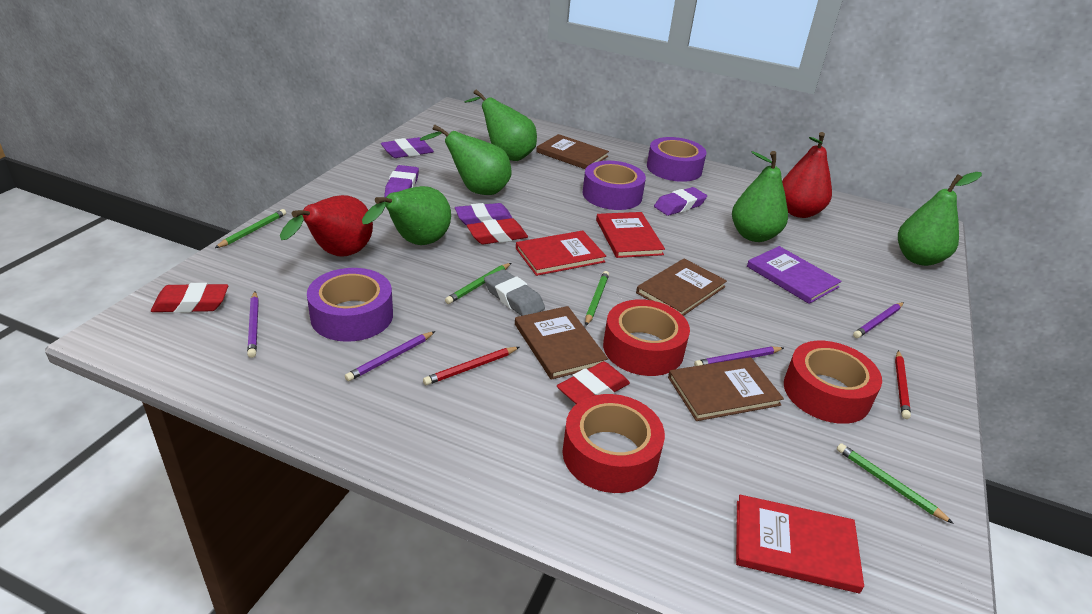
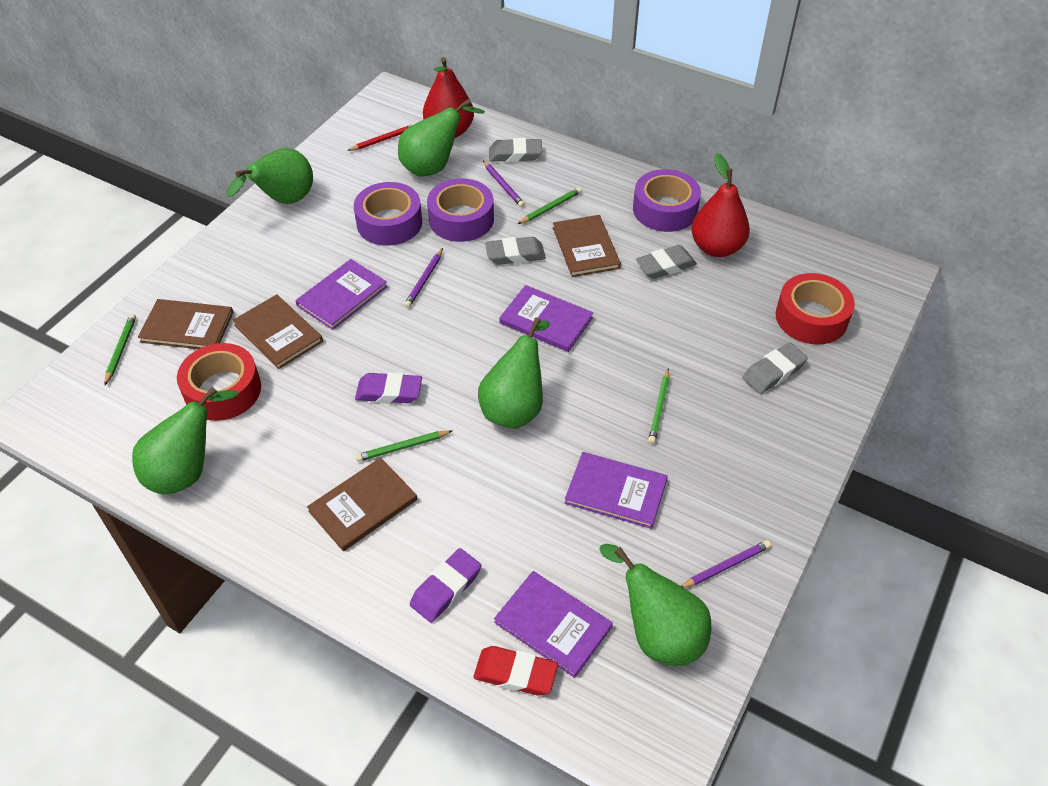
grey eraser: 1 -> 4
purple book: 1 -> 4
purple eraser: 4 -> 2
purple pencil: 4 -> 3
red book: 3 -> 0
red eraser: 3 -> 1
red pencil: 2 -> 1
red tape: 3 -> 2

